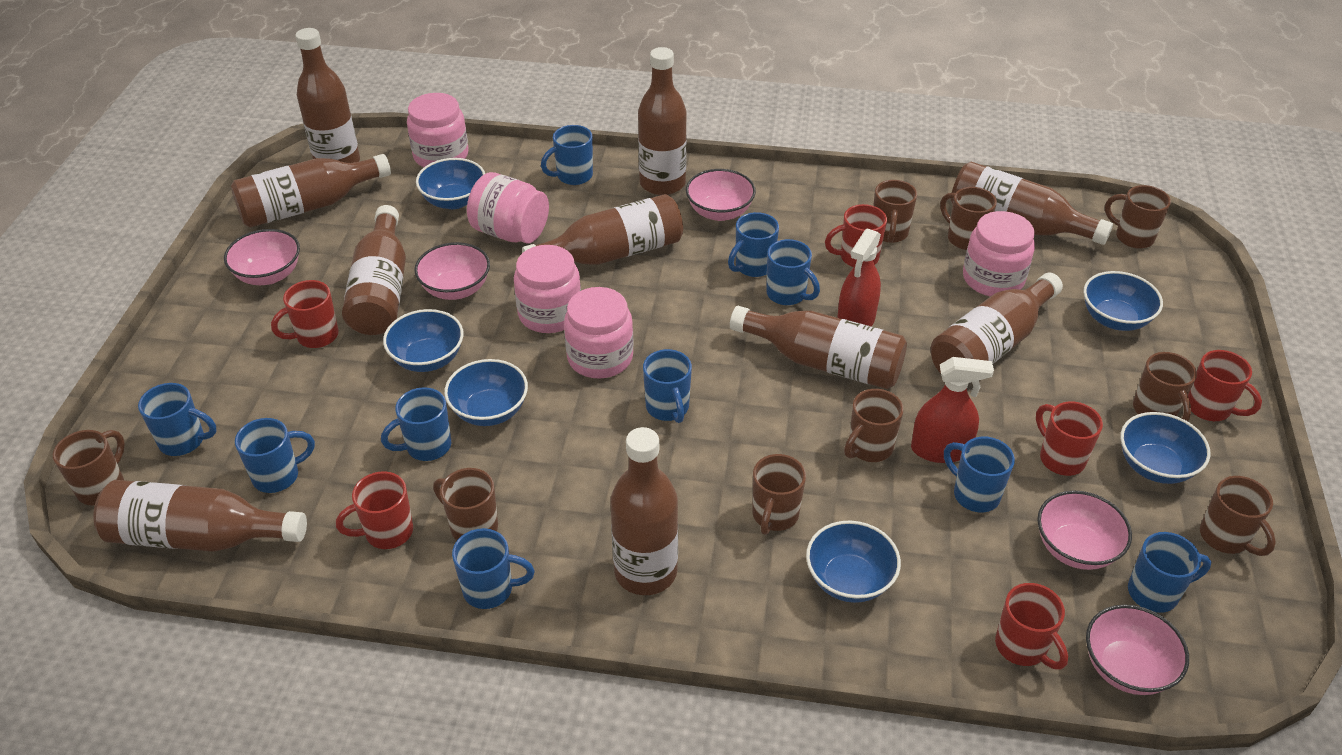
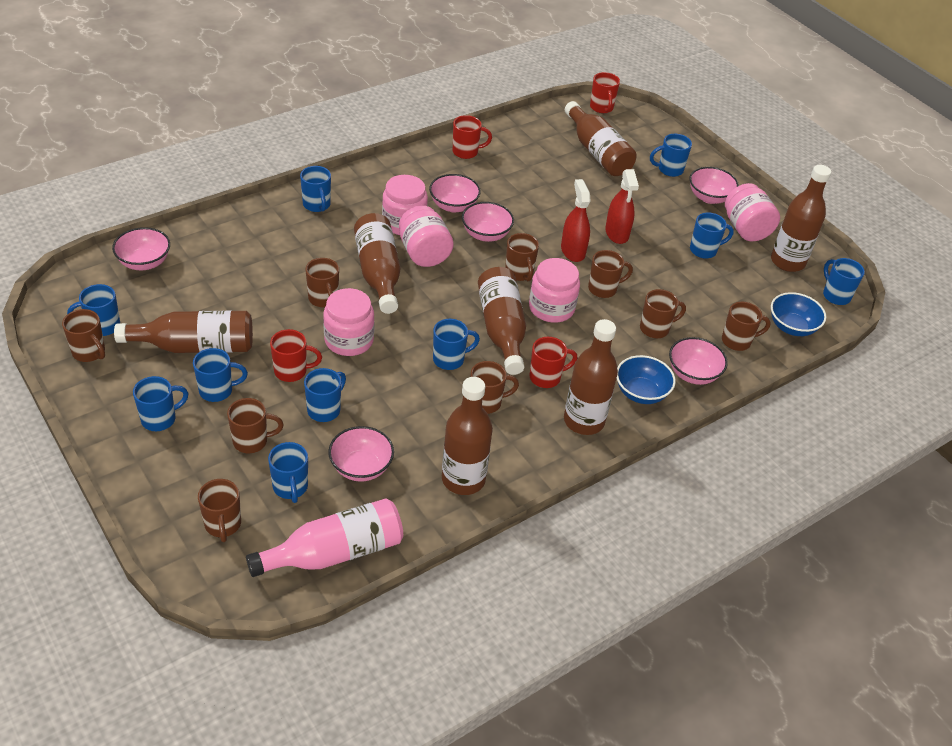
blue bowl: 6 -> 2
brown bottle: 10 -> 7
pink bottle: 0 -> 1
pink bowl: 5 -> 6
red mug: 6 -> 4

